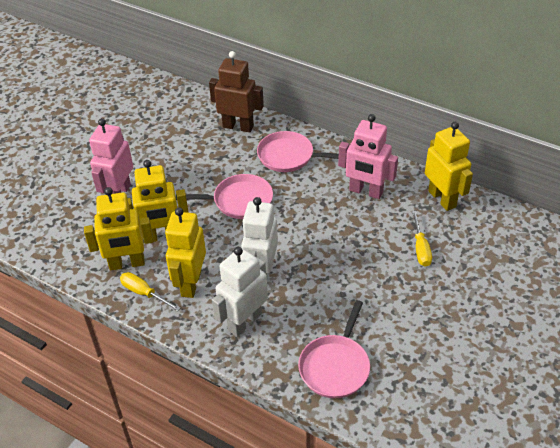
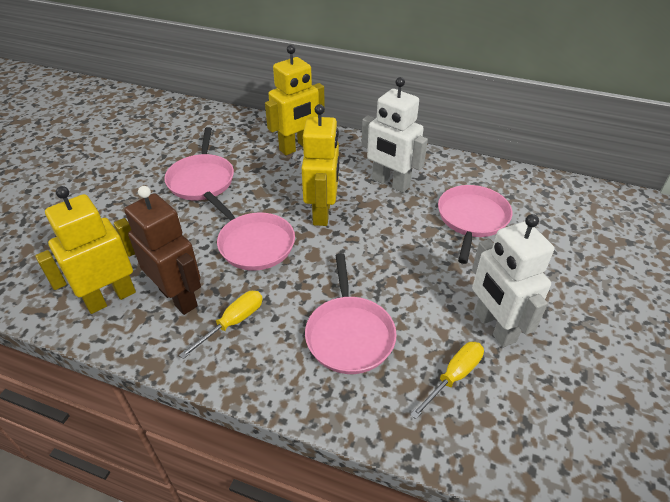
pink pan: 3 -> 4
pink robot: 2 -> 0
yellow robot: 4 -> 3

